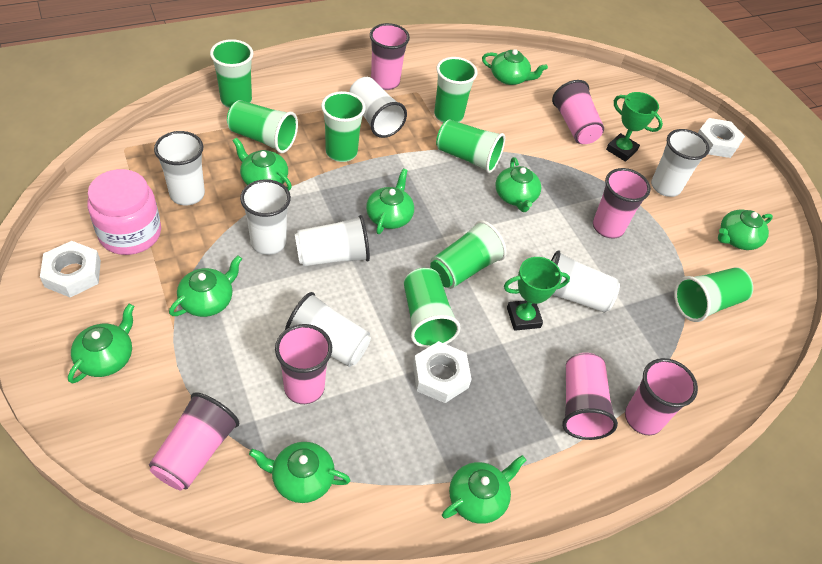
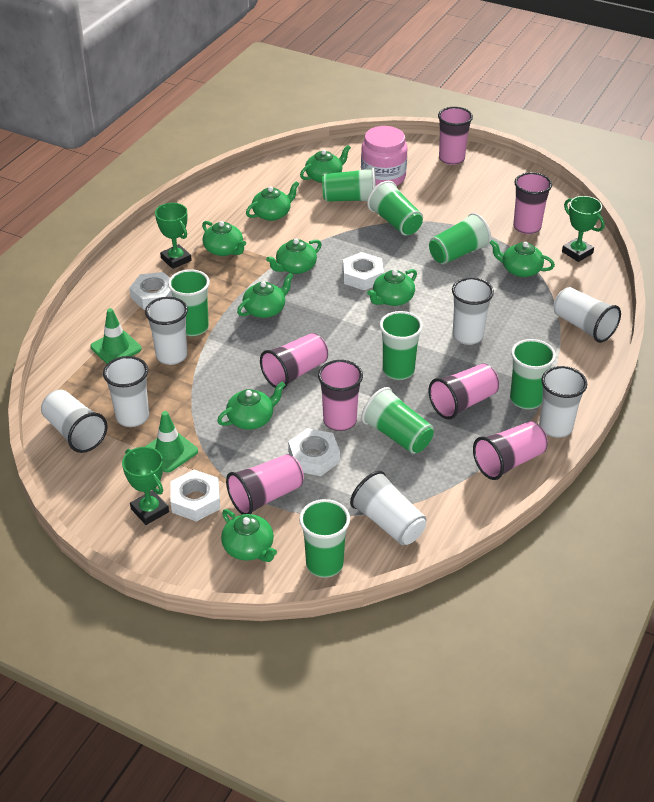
green traffic cone: 0 -> 2
green trophy: 2 -> 3
white nut: 3 -> 4

